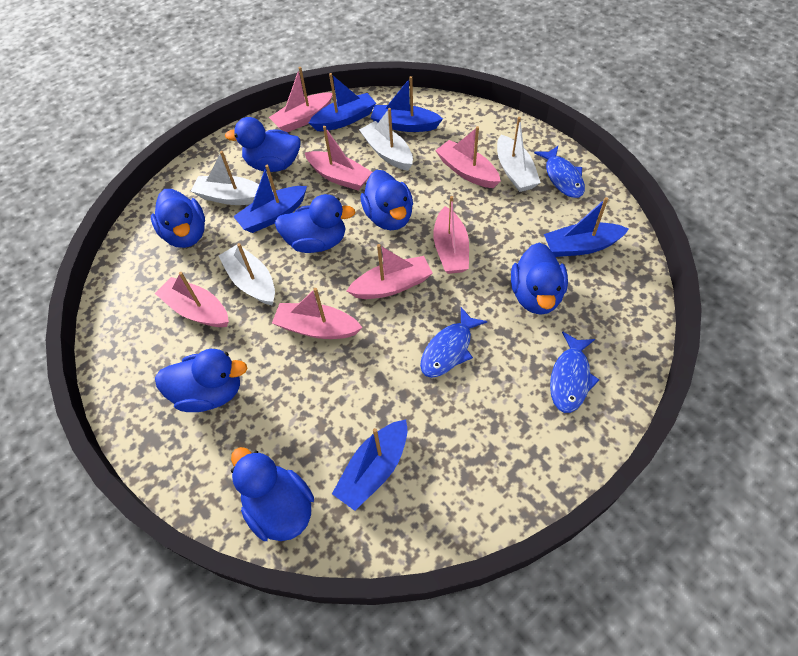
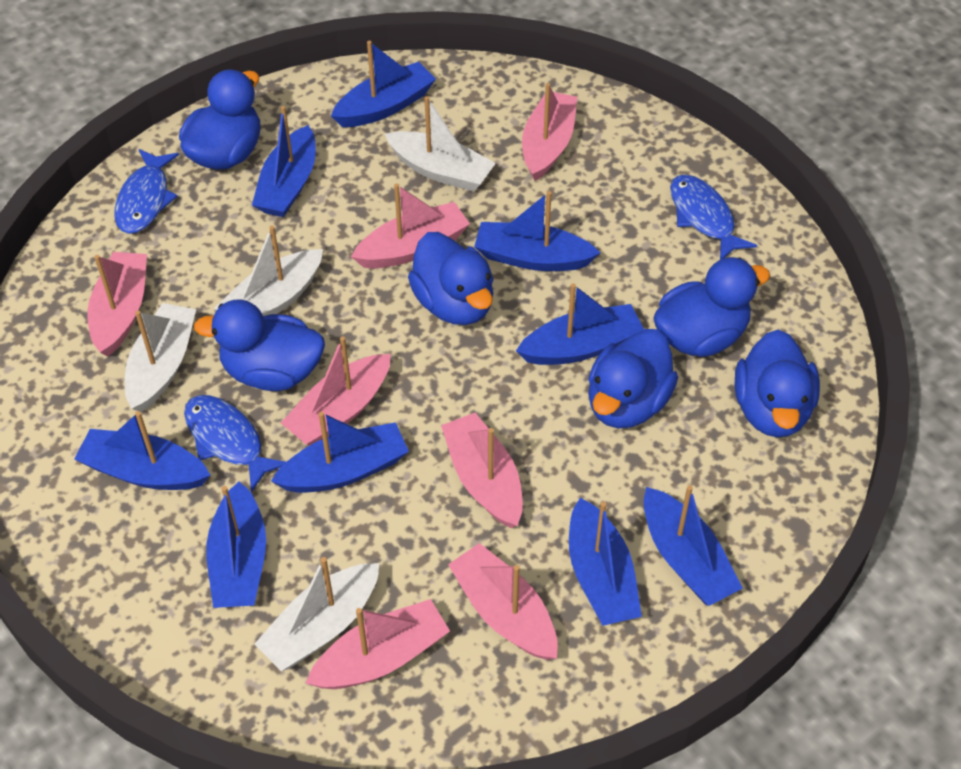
blue boat: 5 -> 9
blue duck: 7 -> 6

